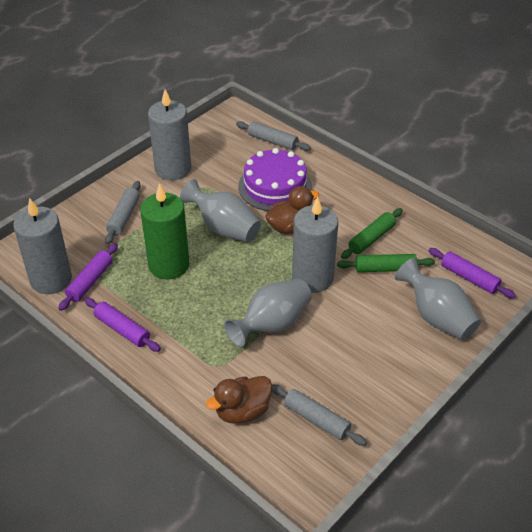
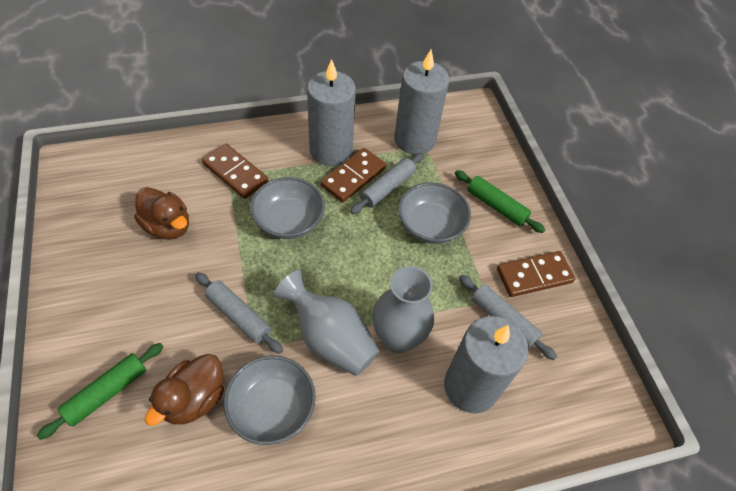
brown domino: 0 -> 3
green candle: 1 -> 0
grey bowl: 0 -> 3
grey vase: 3 -> 2
purple cake: 1 -> 0
purple rolling pin: 3 -> 0

